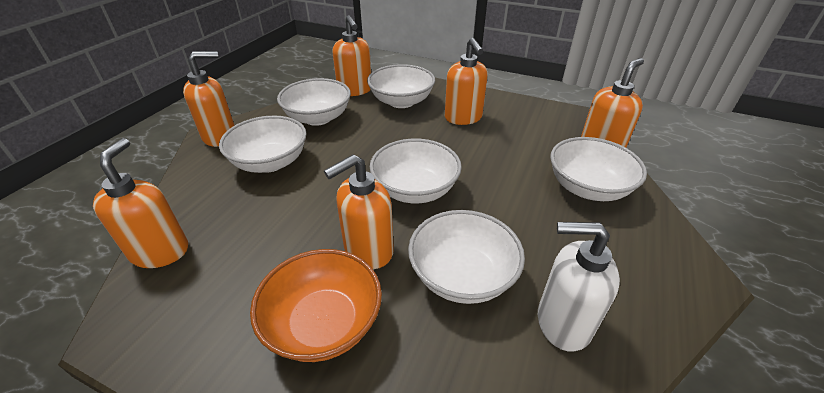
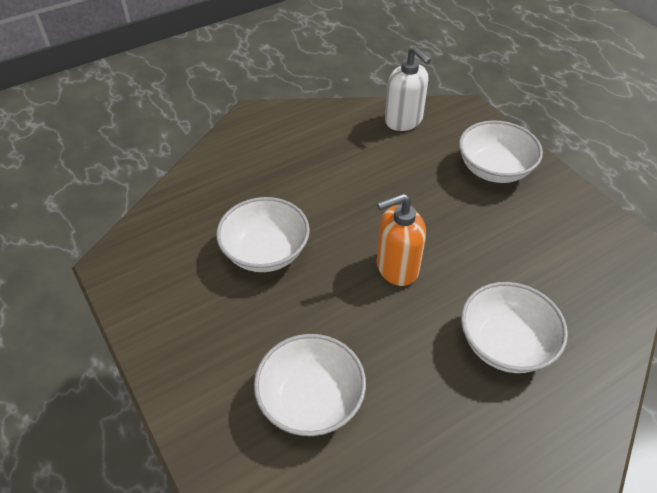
orange bowl: 1 -> 0
orange soap dispenser: 6 -> 1
white bowl: 6 -> 4

